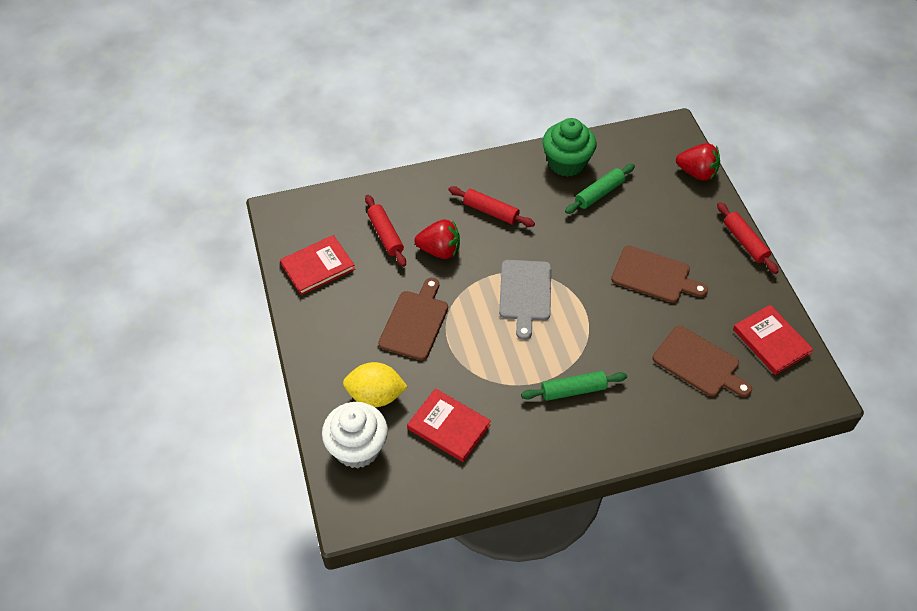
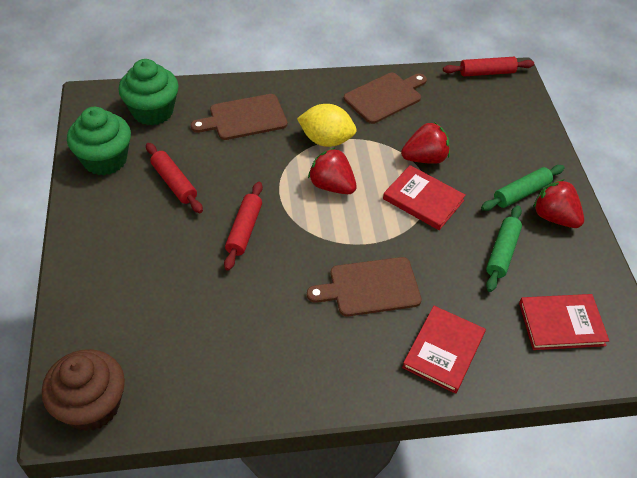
brown cupcake: 0 -> 1
green cupcake: 1 -> 2
grey cutting board: 1 -> 0
red strawberry: 2 -> 3
white cupcake: 1 -> 0

